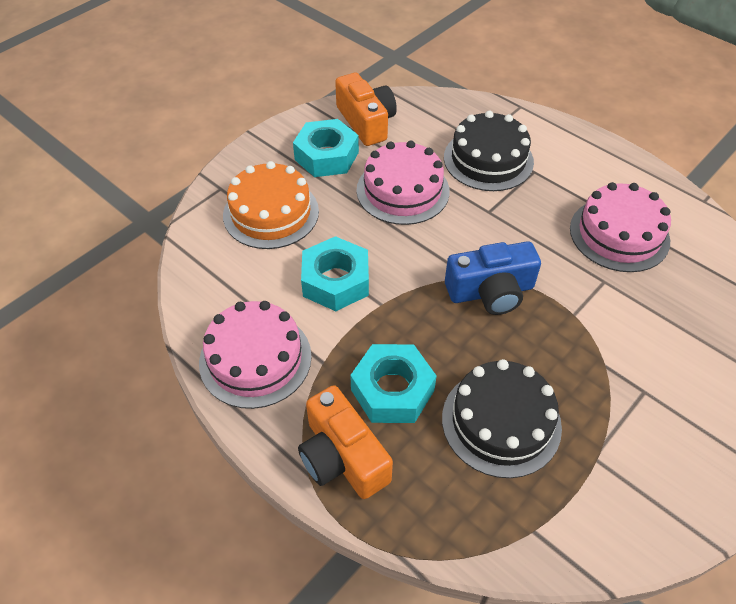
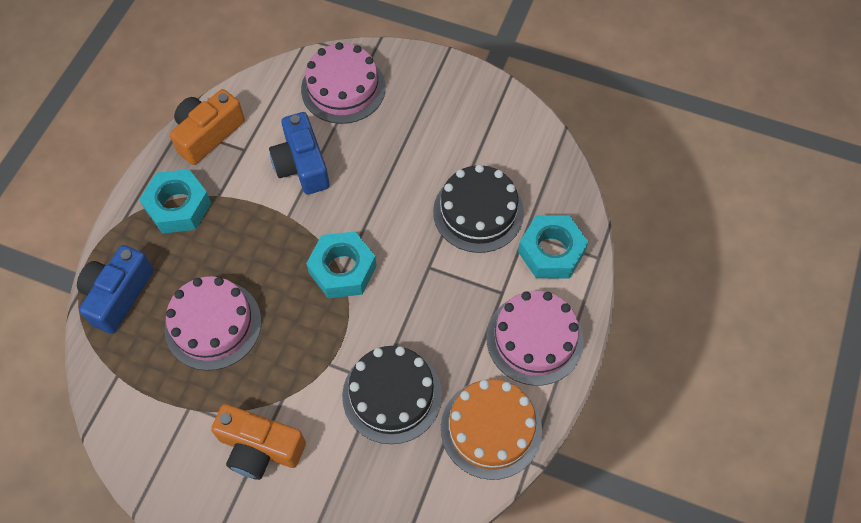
blue camera: 1 -> 2

